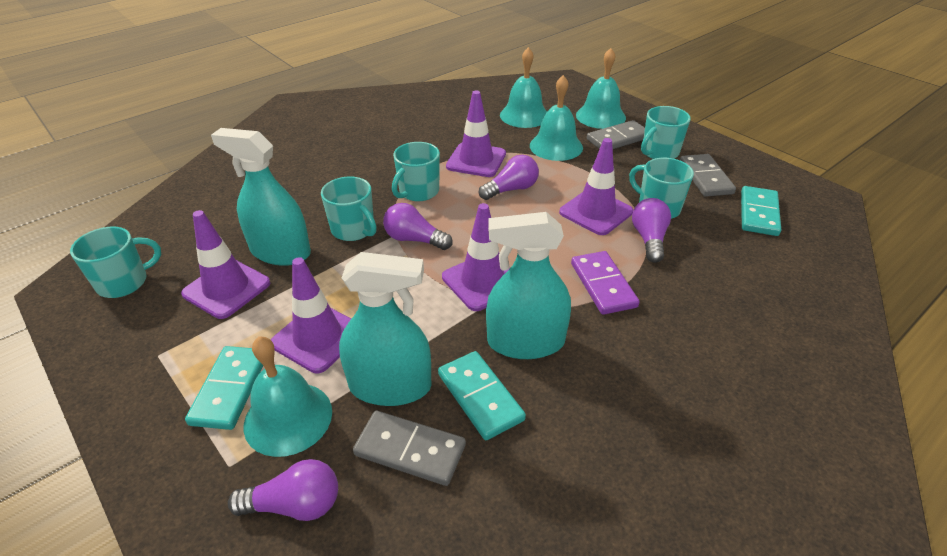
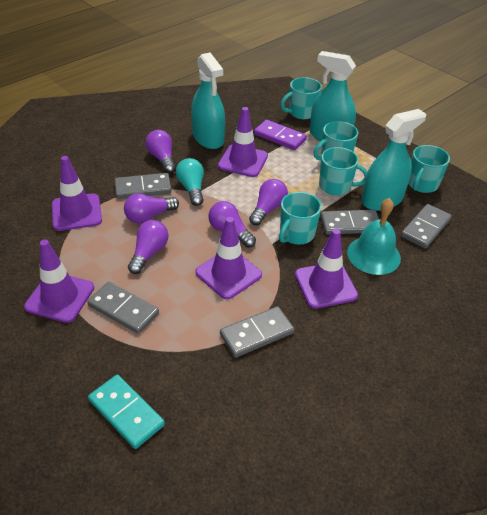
grey domino: 3 -> 5
purple light bulb: 4 -> 5
turquoise bell: 4 -> 1
turquoise domino: 3 -> 1
turquoise light bulb: 0 -> 1

